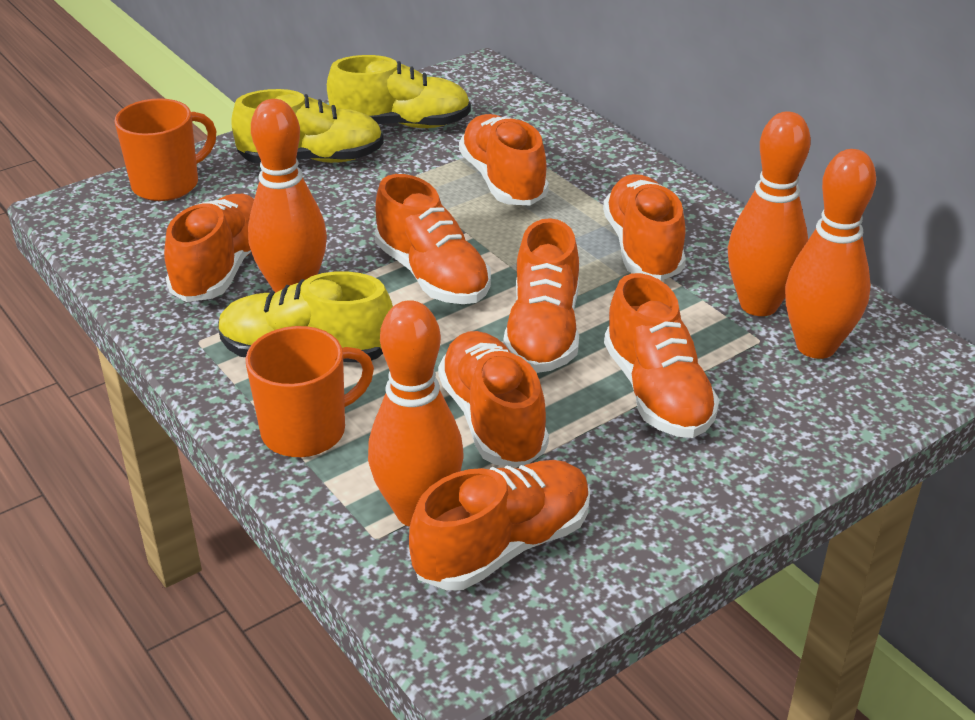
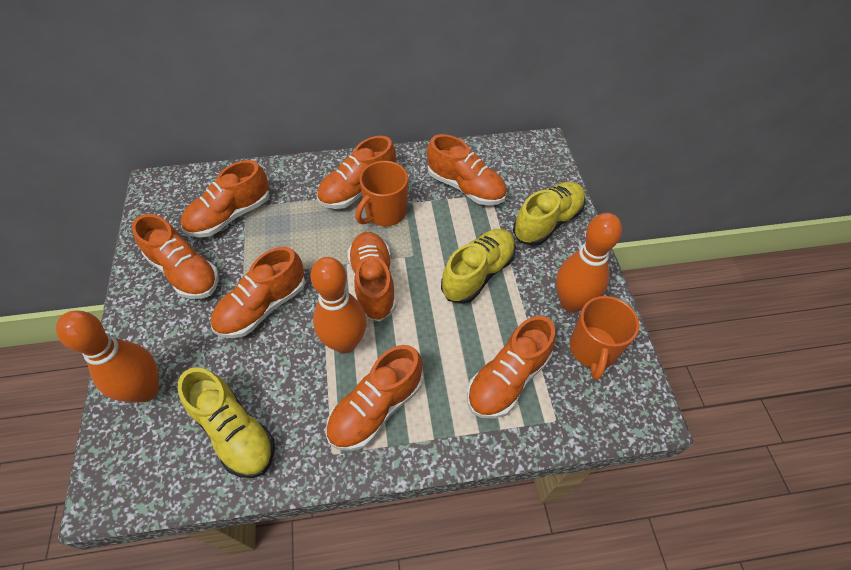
orange bowling pin: 4 -> 3

